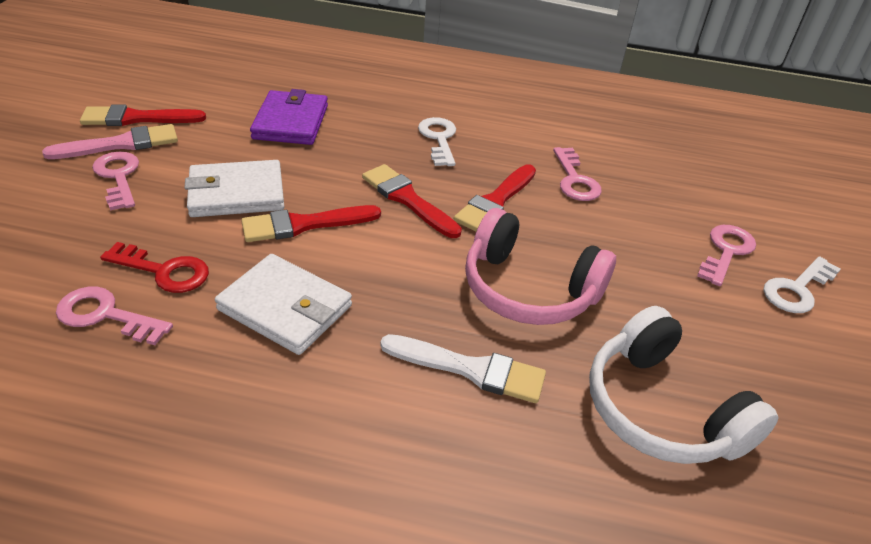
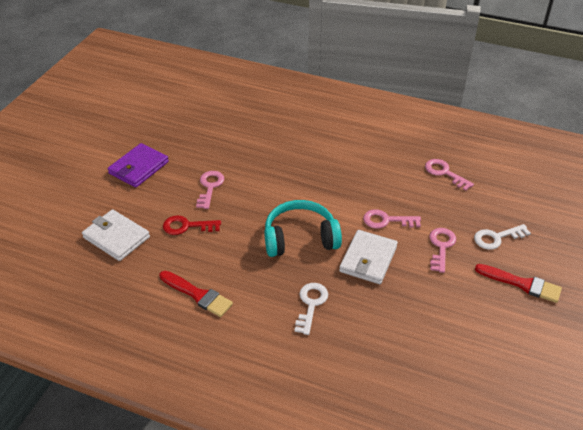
pink brush: 1 -> 0
pink headphones: 1 -> 0
red brush: 4 -> 2
turquoise headphones: 0 -> 1
white brush: 1 -> 0
white headphones: 1 -> 0

